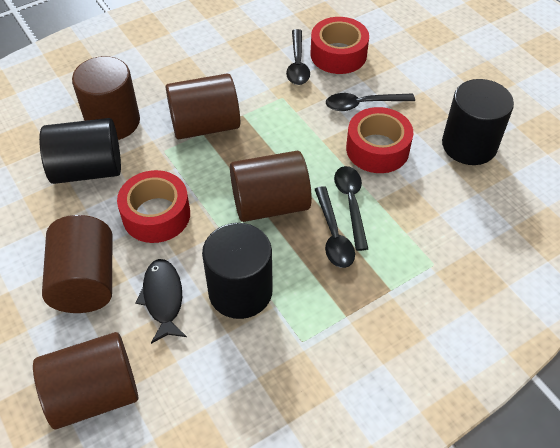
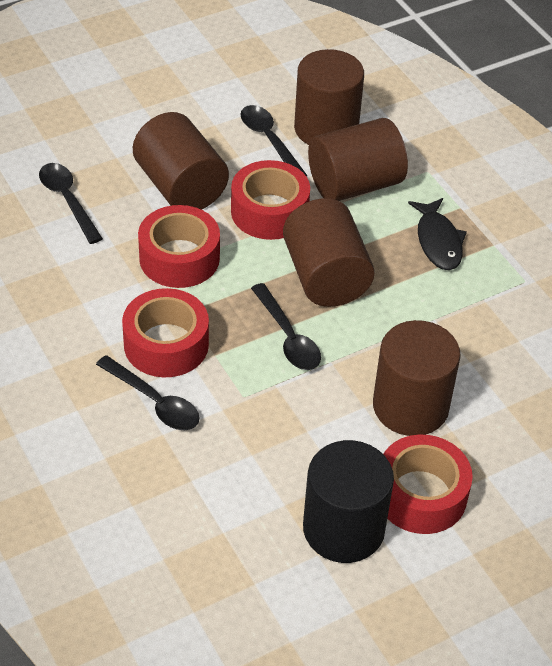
black cylinder: 3 -> 1
red tape: 3 -> 4

